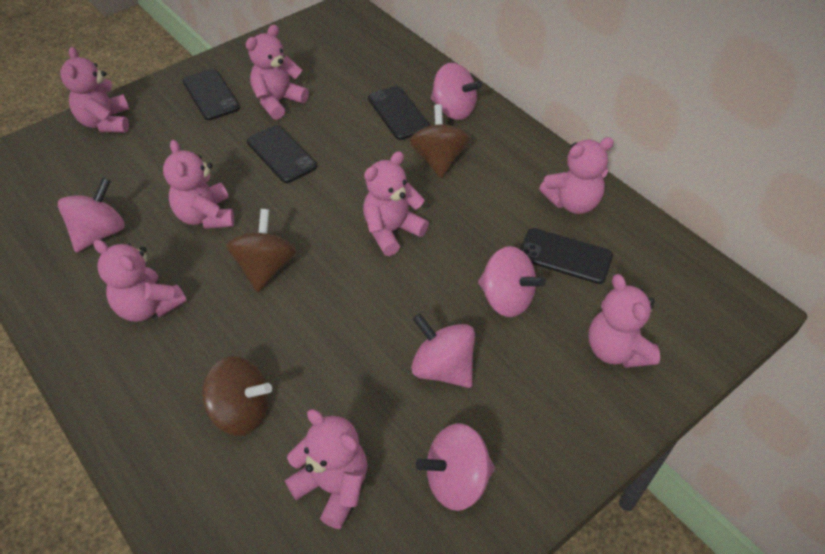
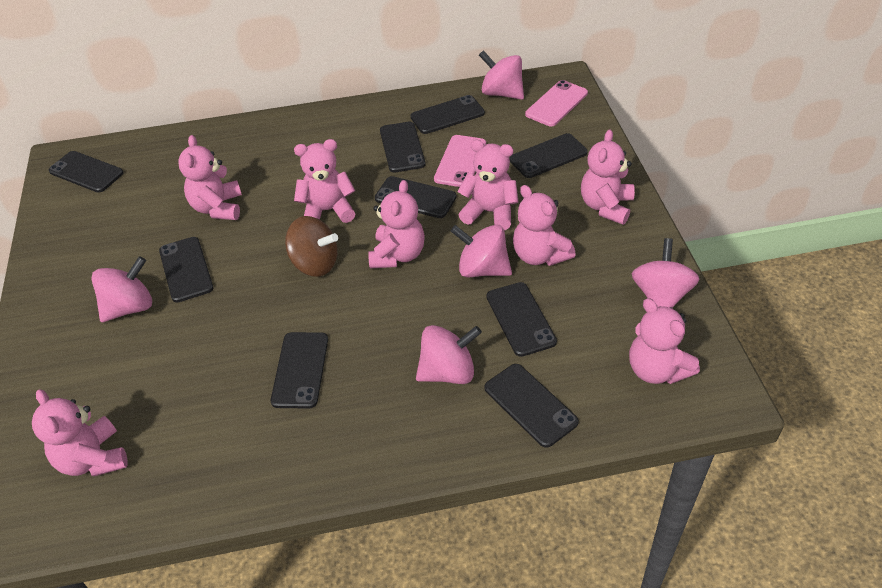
black phone: 4 -> 9
brown spinning top: 3 -> 1
pink phone: 0 -> 2

